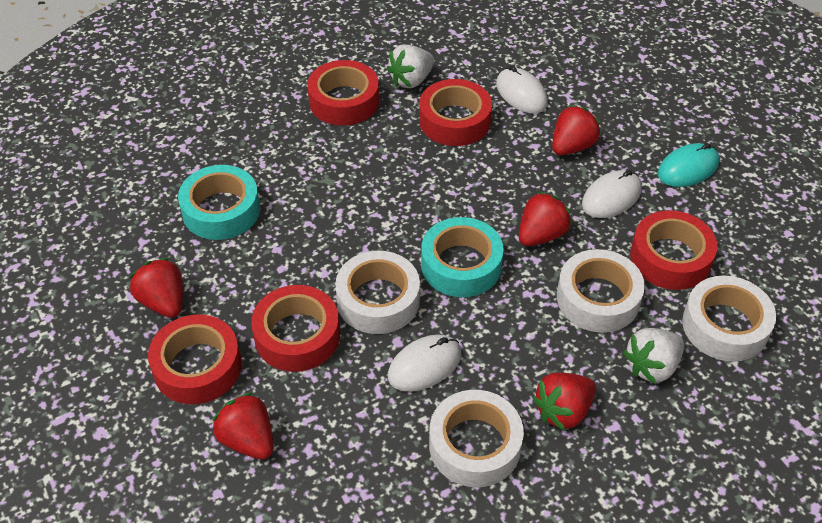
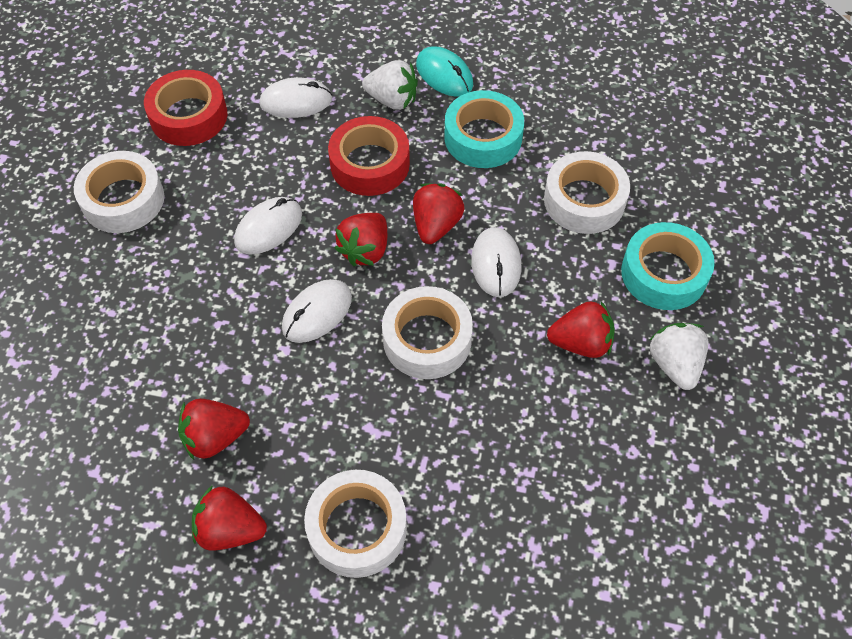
red tape: 5 -> 2
white mouse: 3 -> 4

